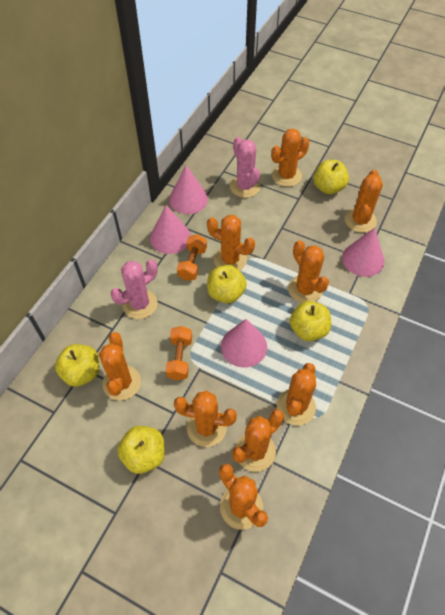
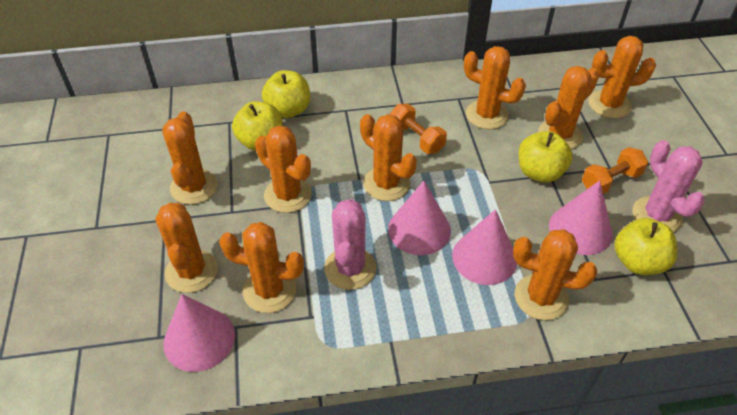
yellow apple: 5 -> 4

